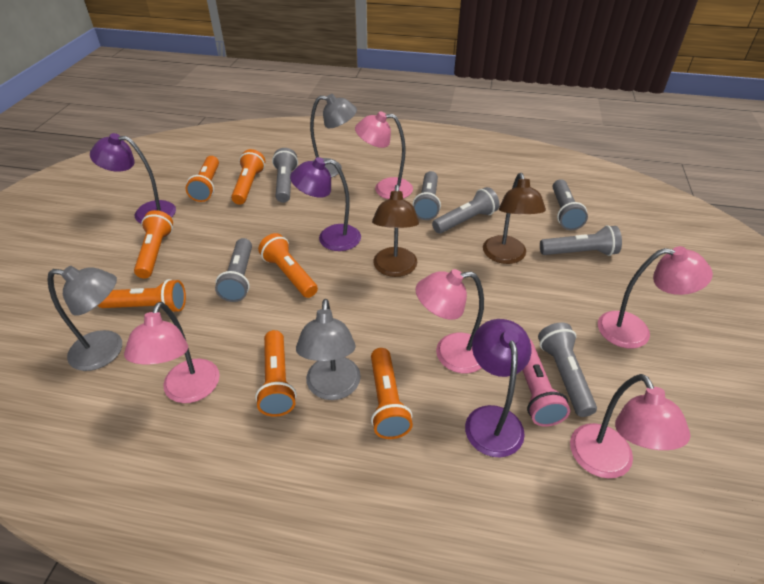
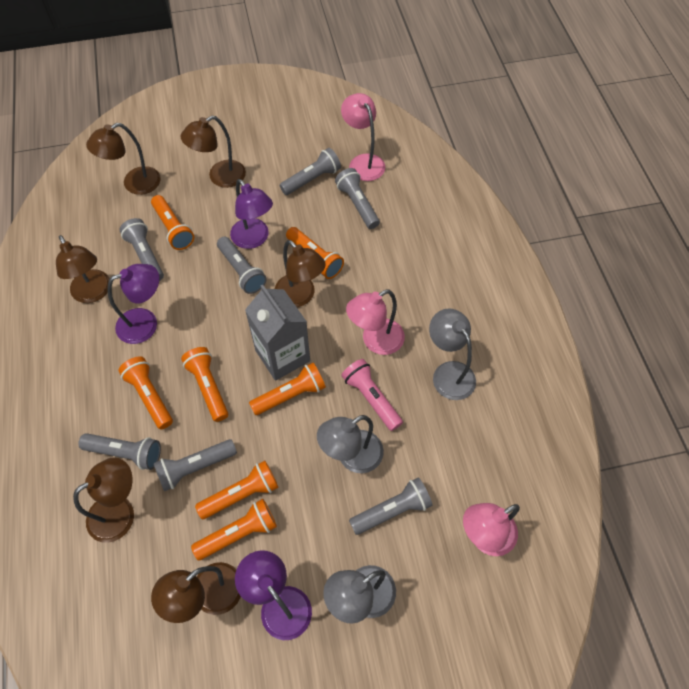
brown lamp: 2 -> 6
grey carton: 0 -> 1
pink lamp: 5 -> 3

